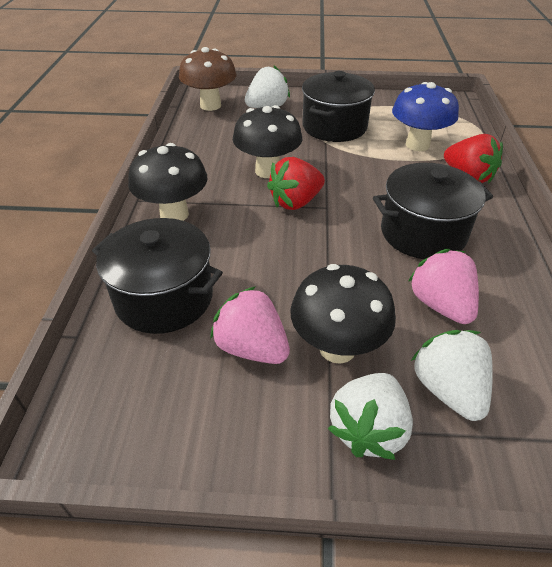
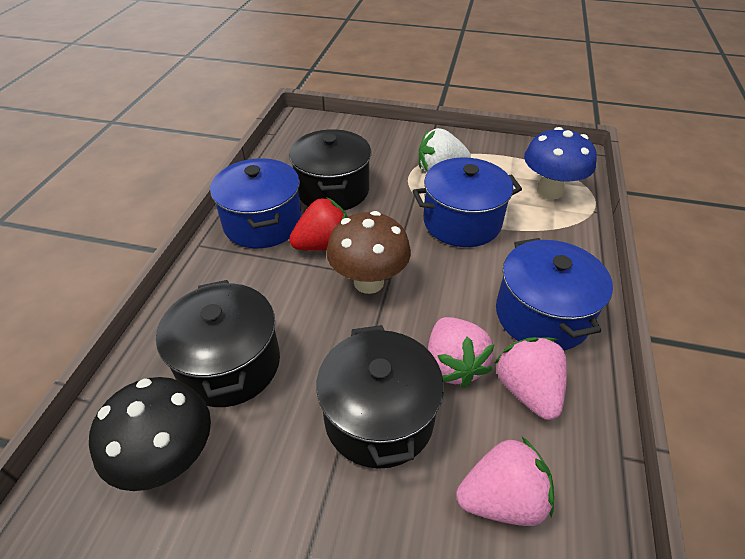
black mushroom: 3 -> 1
blue pot: 0 -> 3
pink strawberry: 2 -> 3
red strawberry: 2 -> 1
white strawberry: 3 -> 1

